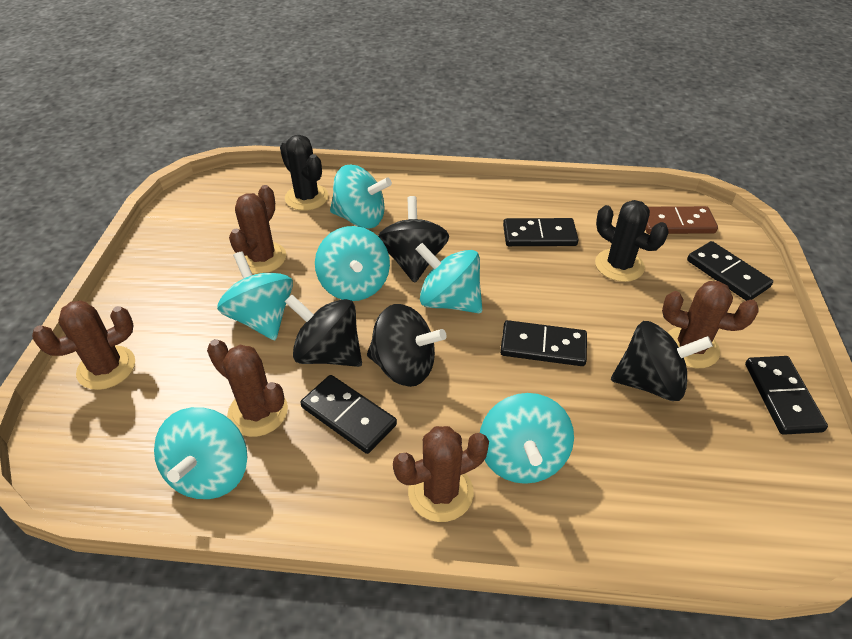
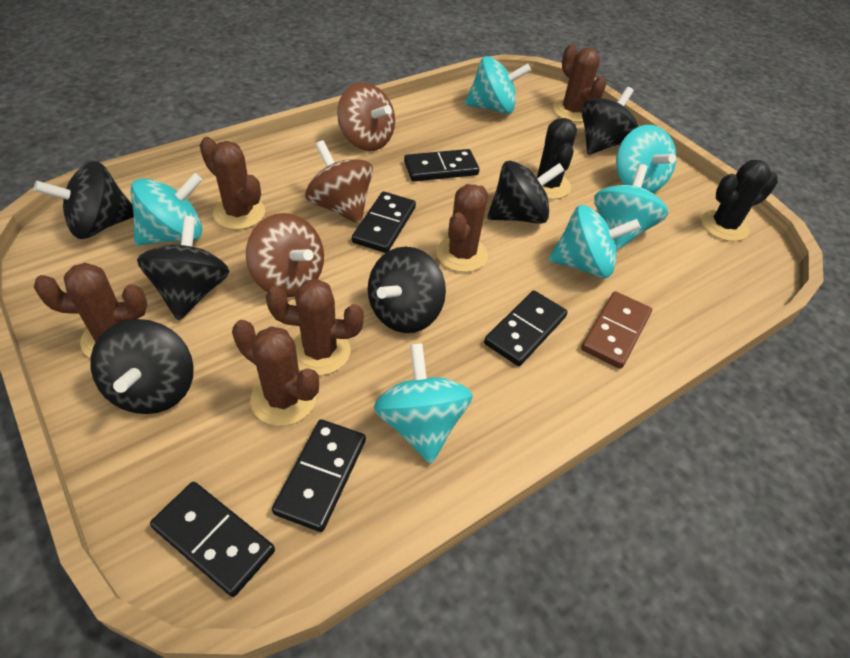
black spinning top: 4 -> 6
brown cactus: 5 -> 6
brown spinning top: 0 -> 3

